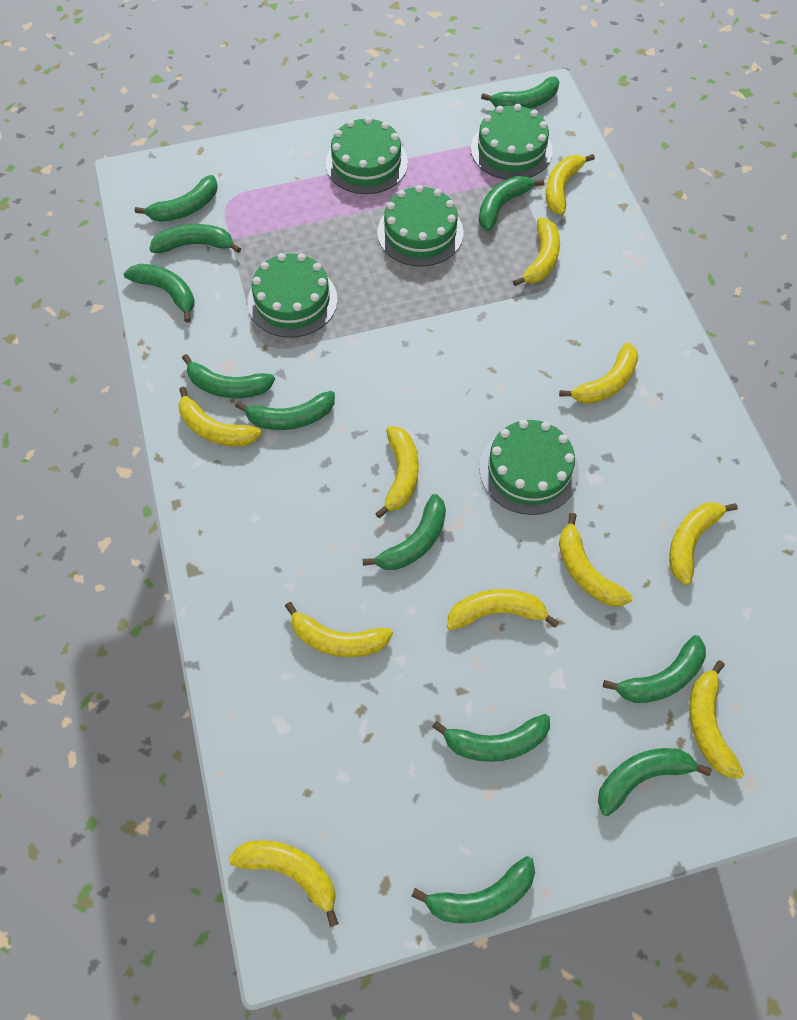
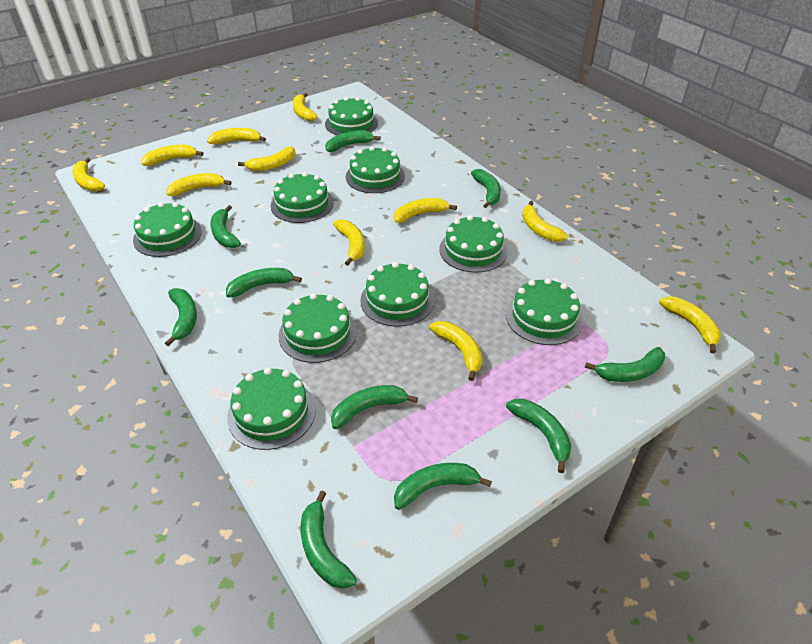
green banana: 12 -> 10
green cake: 5 -> 9

